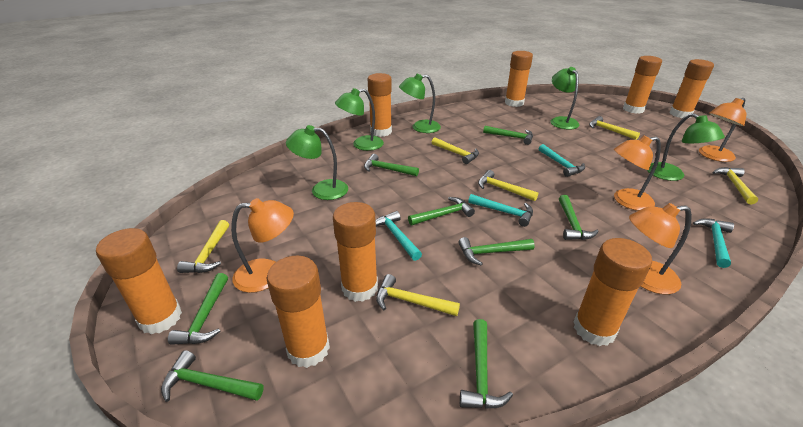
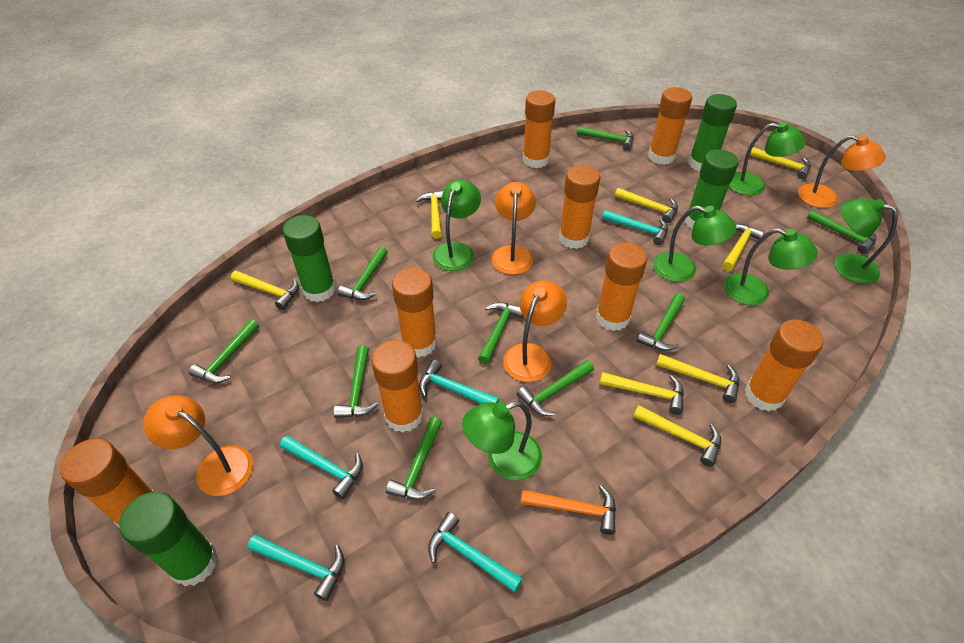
green glue stick: 0 -> 4
green hammer: 8 -> 9
green lamp: 5 -> 6
orange hammer: 0 -> 1
turquoise hammer: 4 -> 5
yellow hammer: 6 -> 8

